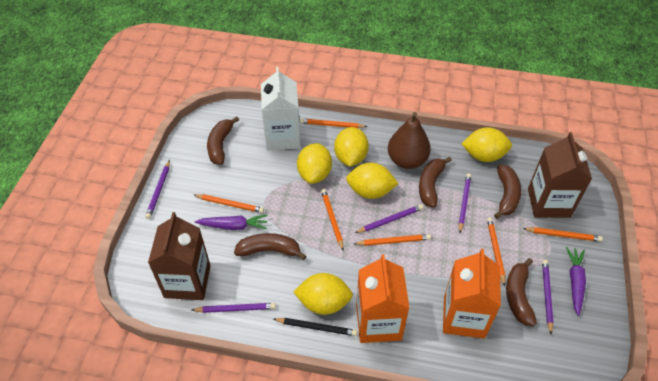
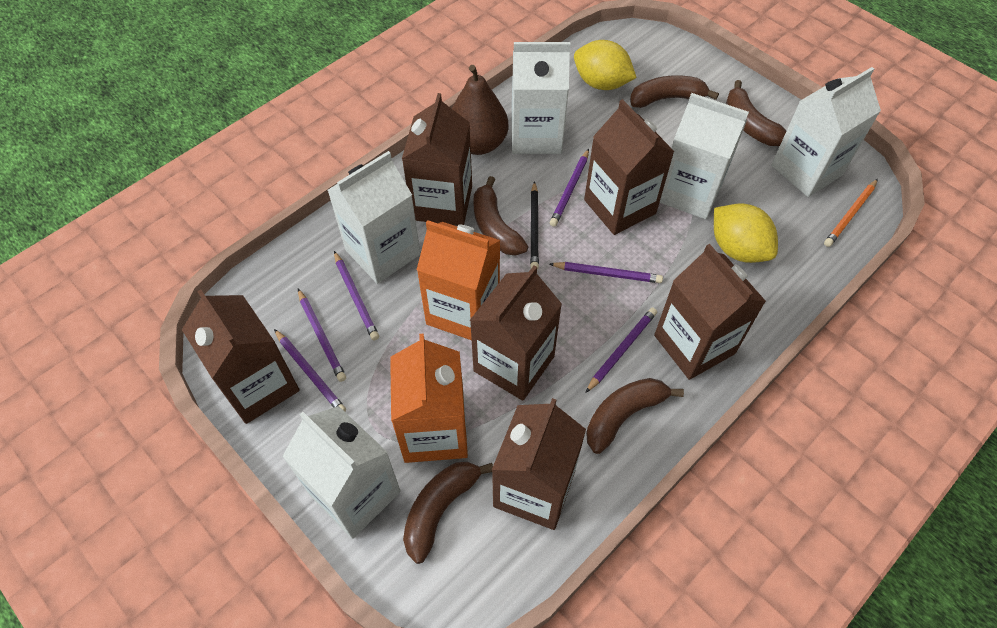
brown carton: 2 -> 6
orange pencil: 6 -> 1
purple carrot: 2 -> 0
purple pencil: 5 -> 6
white carton: 1 -> 5
yellow lemon: 5 -> 2

